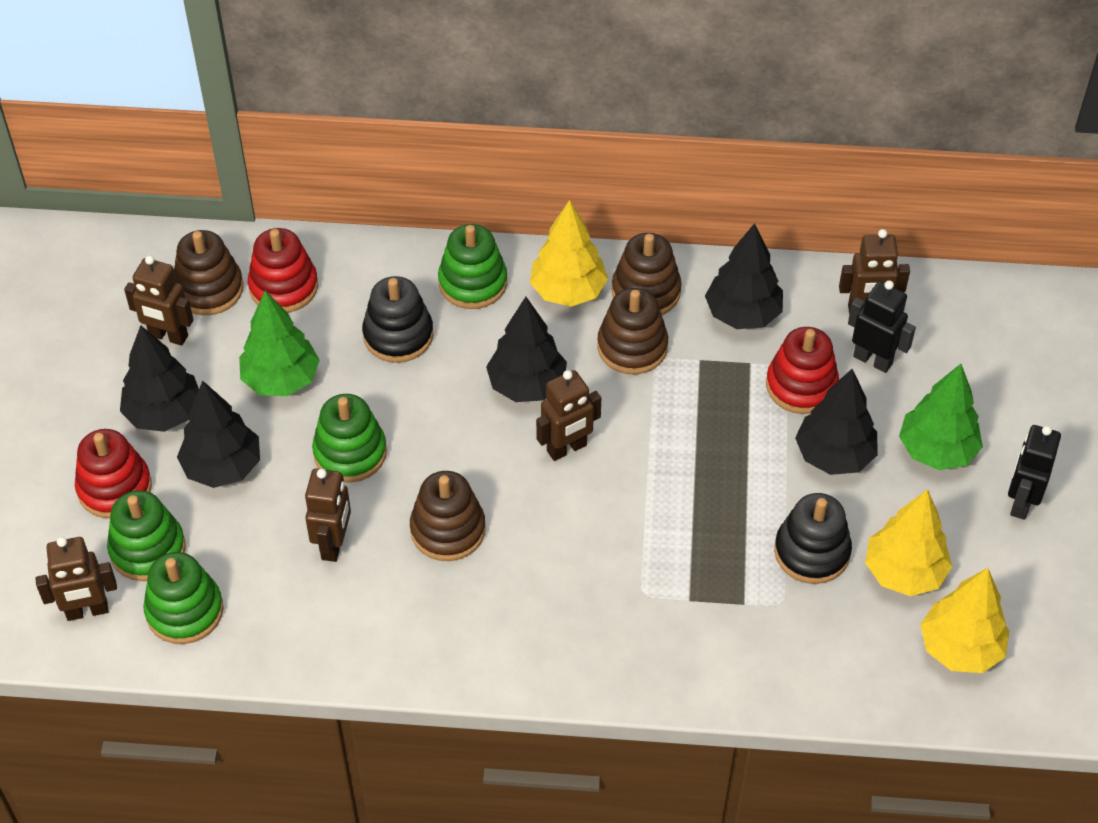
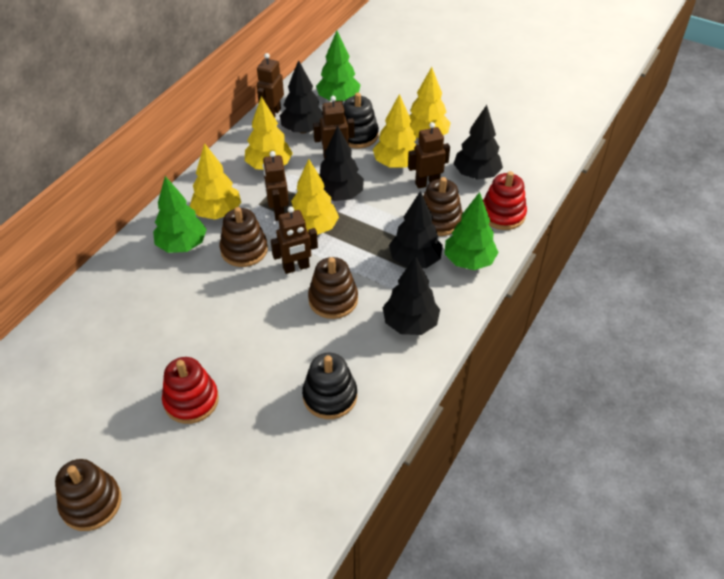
black robot: 2 -> 0
green stacking toy: 4 -> 0
green tree: 2 -> 3
red stacking toy: 3 -> 2
yellow tree: 3 -> 5

